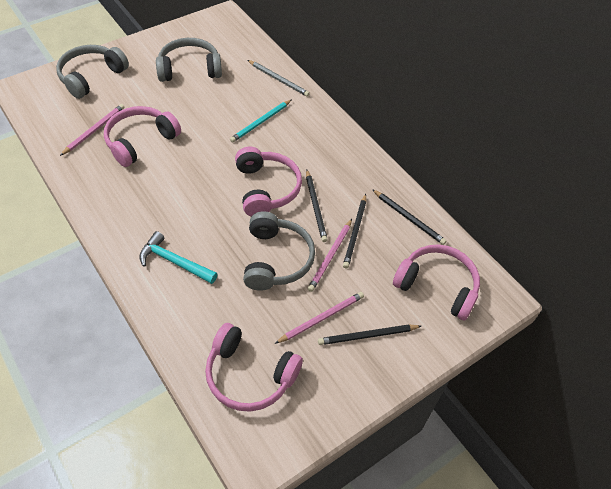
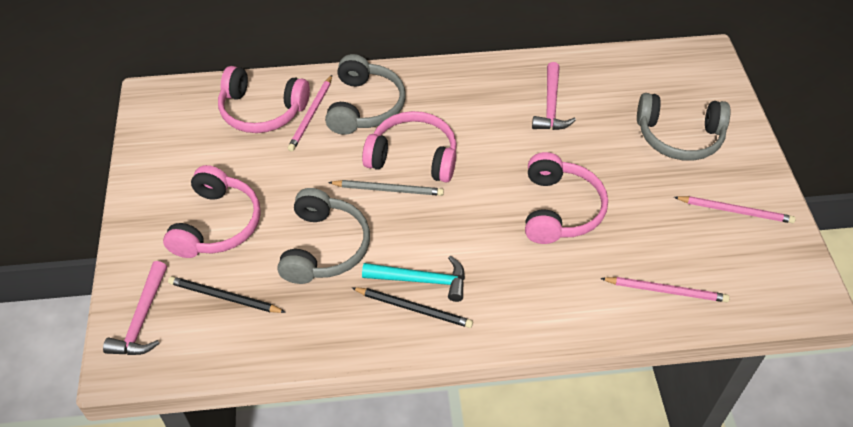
black pencil: 4 -> 2
pink hammer: 0 -> 2
turquoise pencil: 1 -> 0

